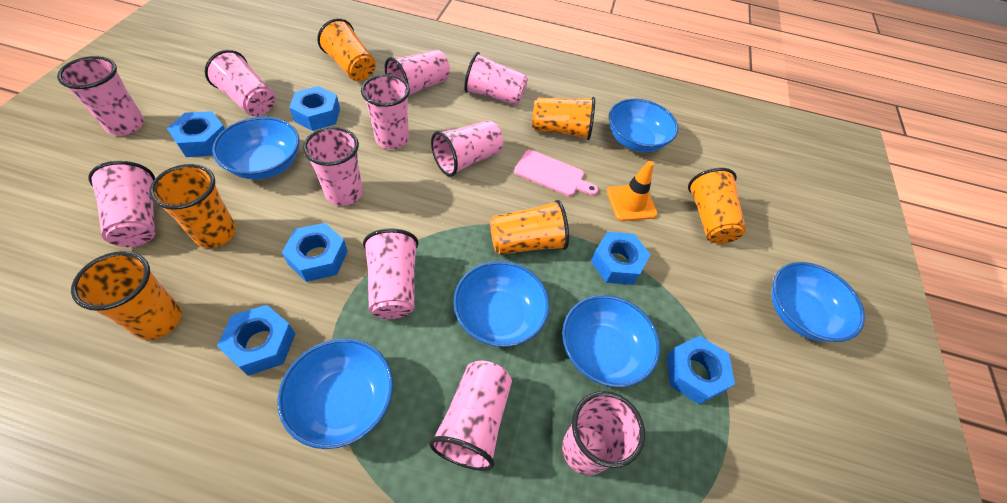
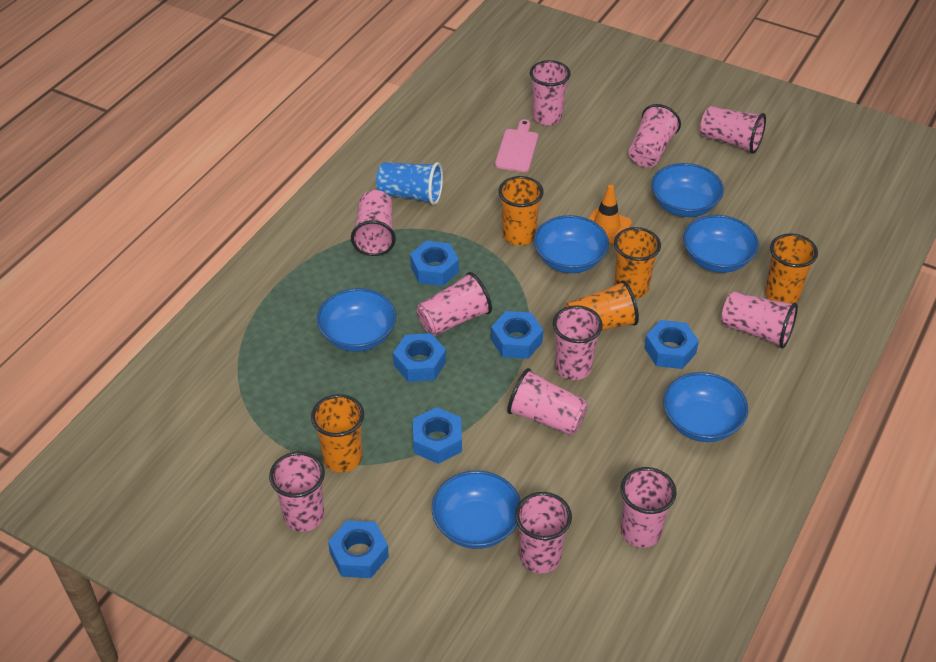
blue cup: 0 -> 1
orange cup: 6 -> 5

